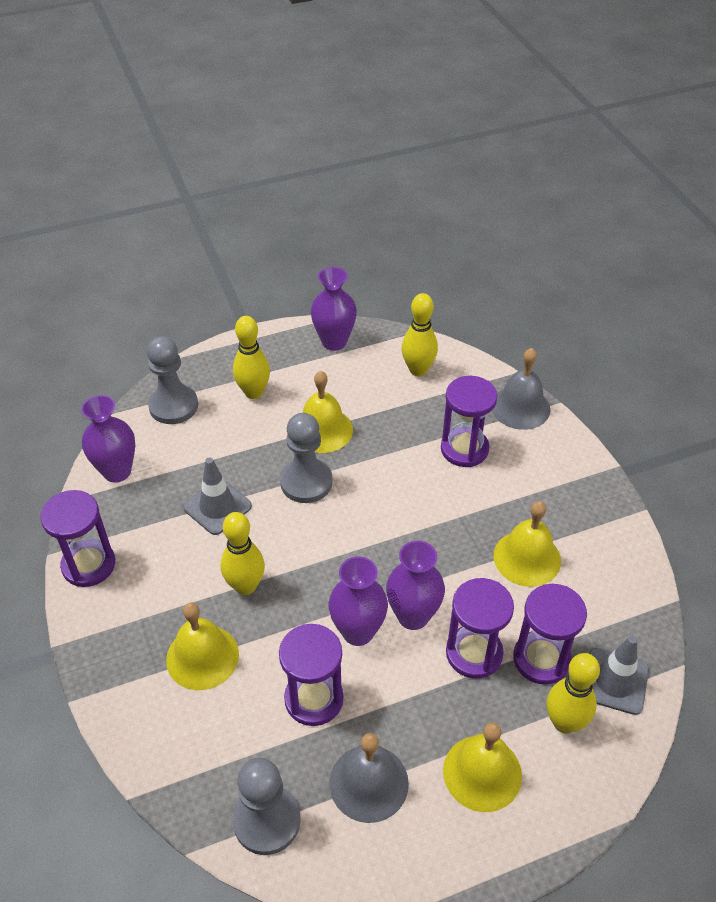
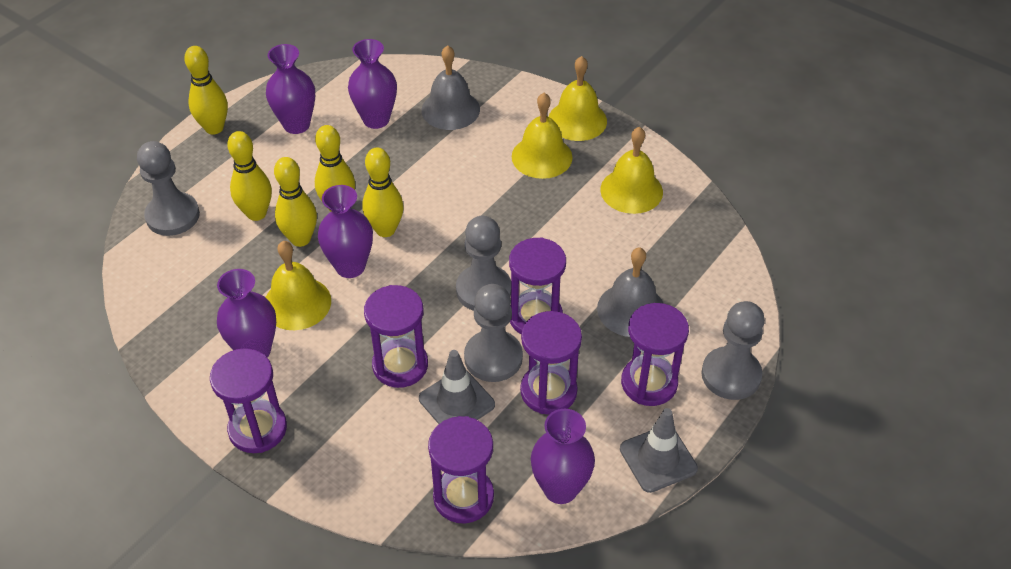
grey pawn: 3 -> 4
purple hourglass: 5 -> 6
purple vase: 4 -> 5
yellow bowling pin: 4 -> 5

